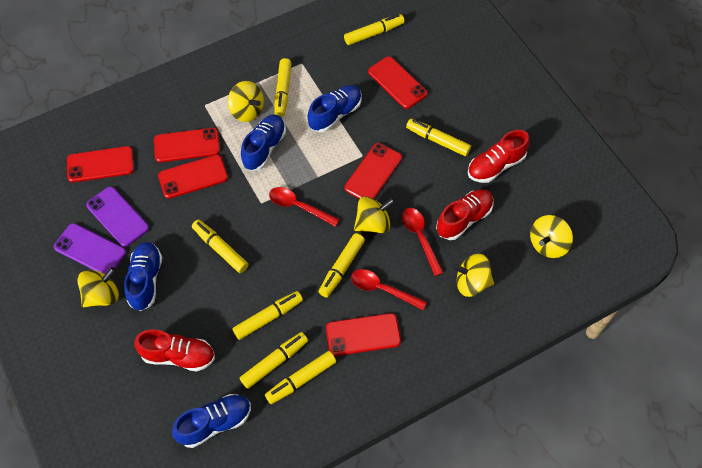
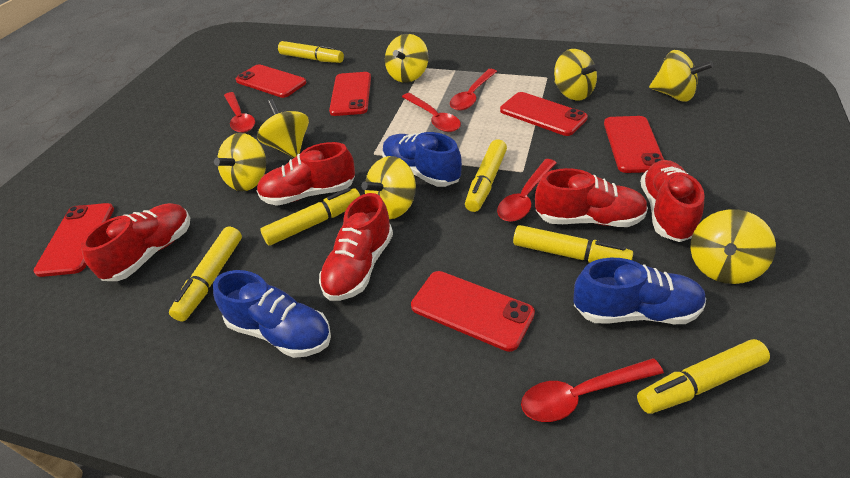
blue shoe: 4 -> 3
purple phone: 2 -> 0
red shoe: 3 -> 5
red spoon: 3 -> 5
yellow marker: 8 -> 6
yellow spinning top: 5 -> 7

